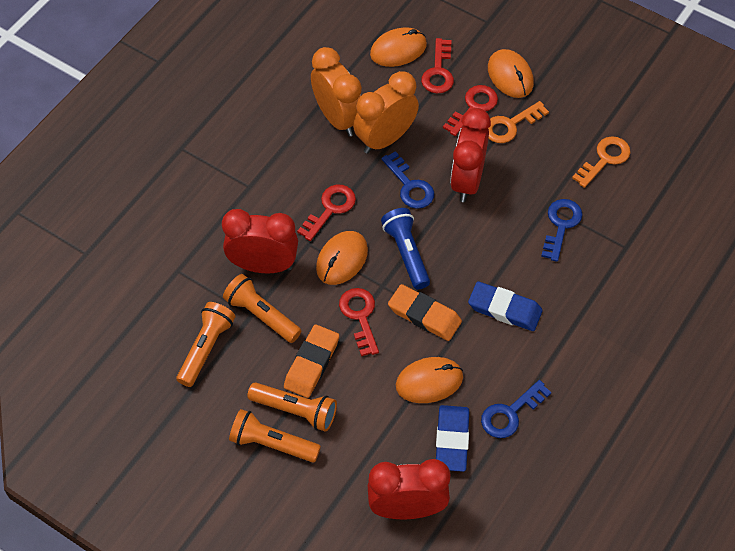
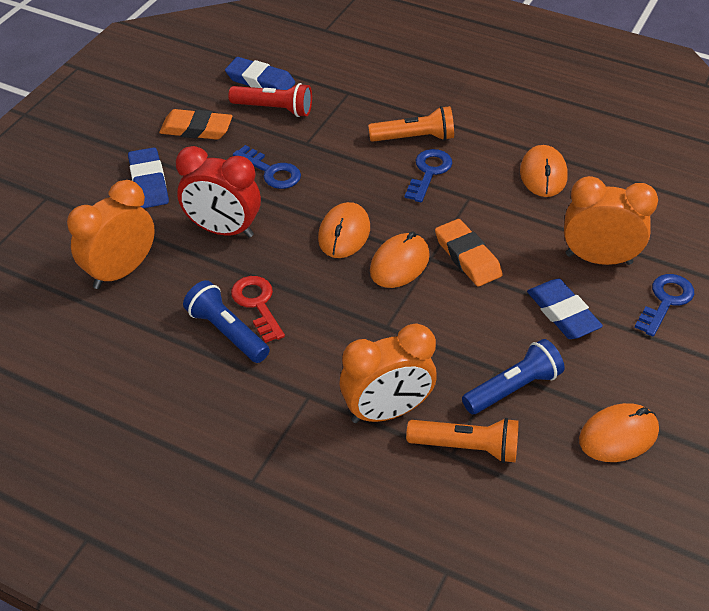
blue eraser: 2 -> 3
blue flashlight: 1 -> 2
orange clock: 2 -> 3
orange flashlight: 4 -> 2
orange key: 2 -> 0
red clock: 3 -> 1
red flashlight: 0 -> 1
red key: 4 -> 1

